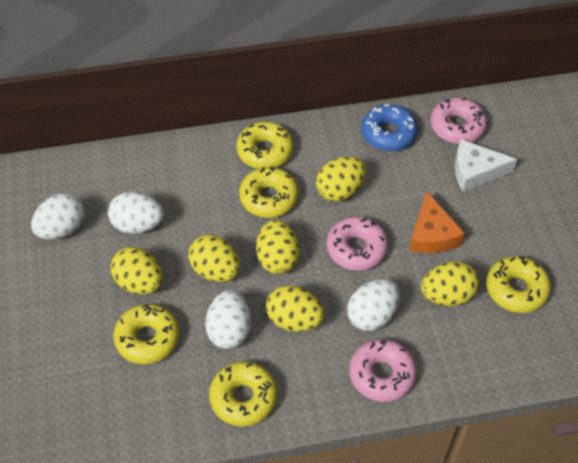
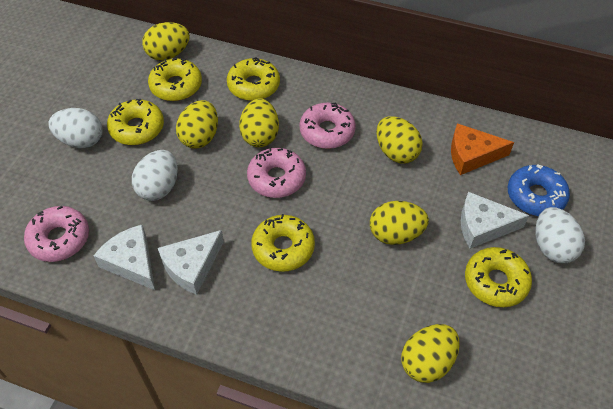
white cheese: 1 -> 3
white egg: 4 -> 3

